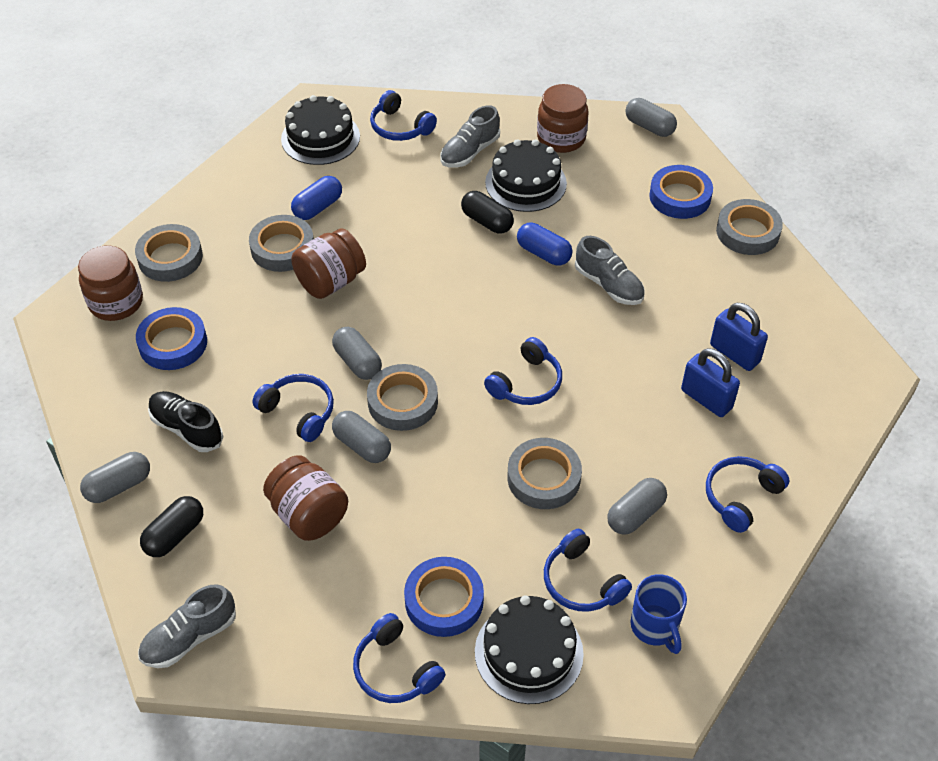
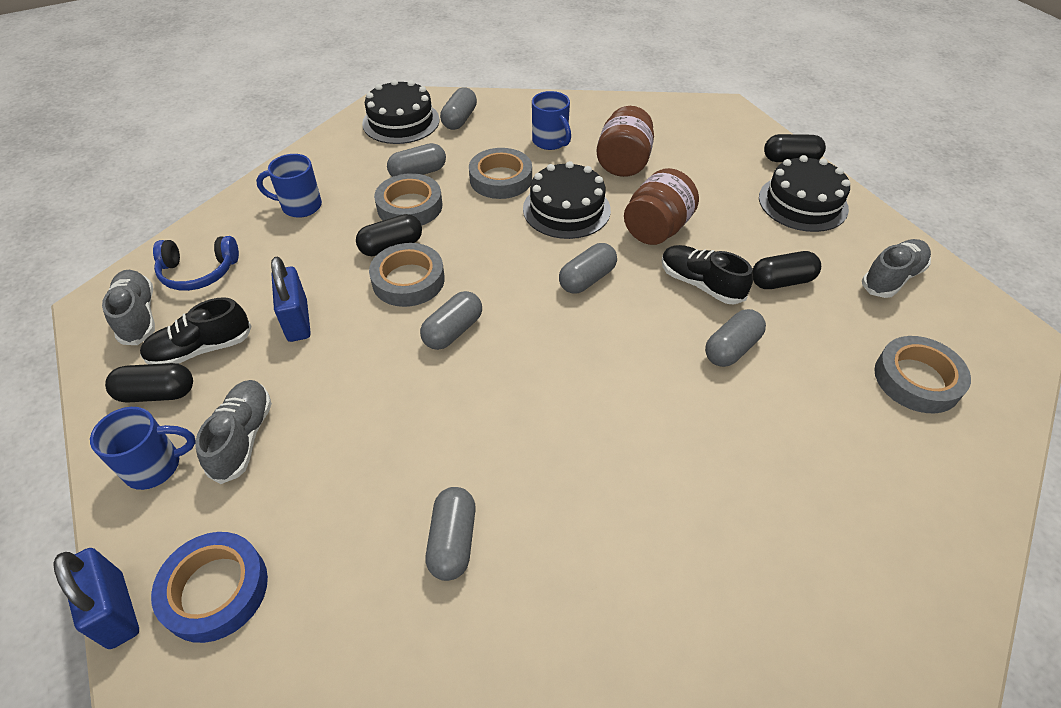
black capsule: 2 -> 4
black shoe: 1 -> 2
blue capsule: 2 -> 0
blue headphones: 6 -> 1
blue mug: 1 -> 3
blue tape: 3 -> 1
brown jar: 4 -> 2
grey capsule: 5 -> 6
grey tape: 5 -> 4

